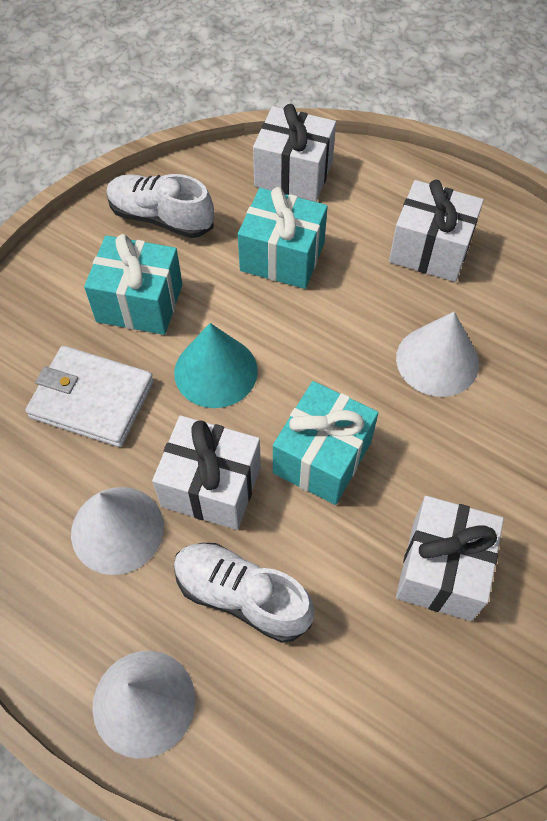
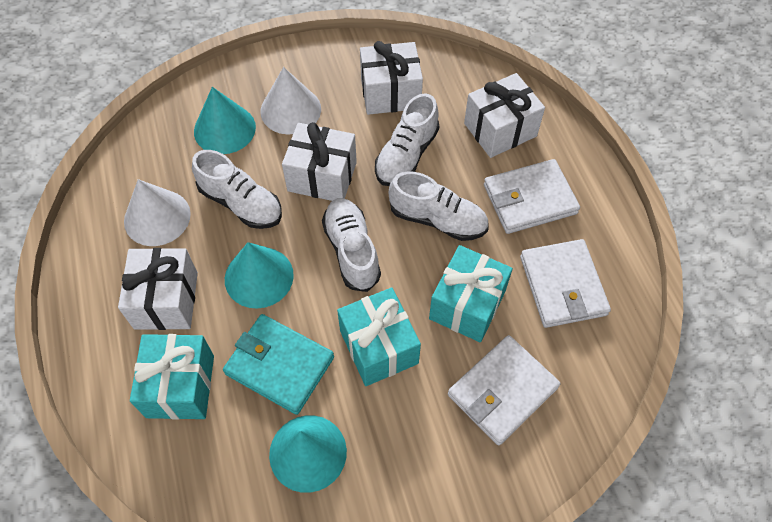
turquoise cone: 1 -> 3
turquoise wallet: 0 -> 1
white cone: 3 -> 2
white shoe: 2 -> 4
white wallet: 1 -> 3

